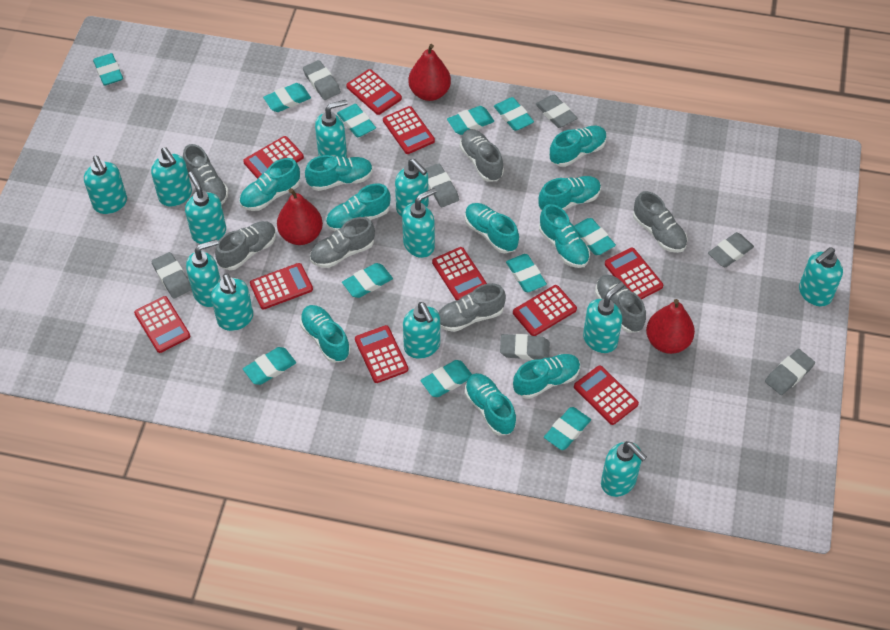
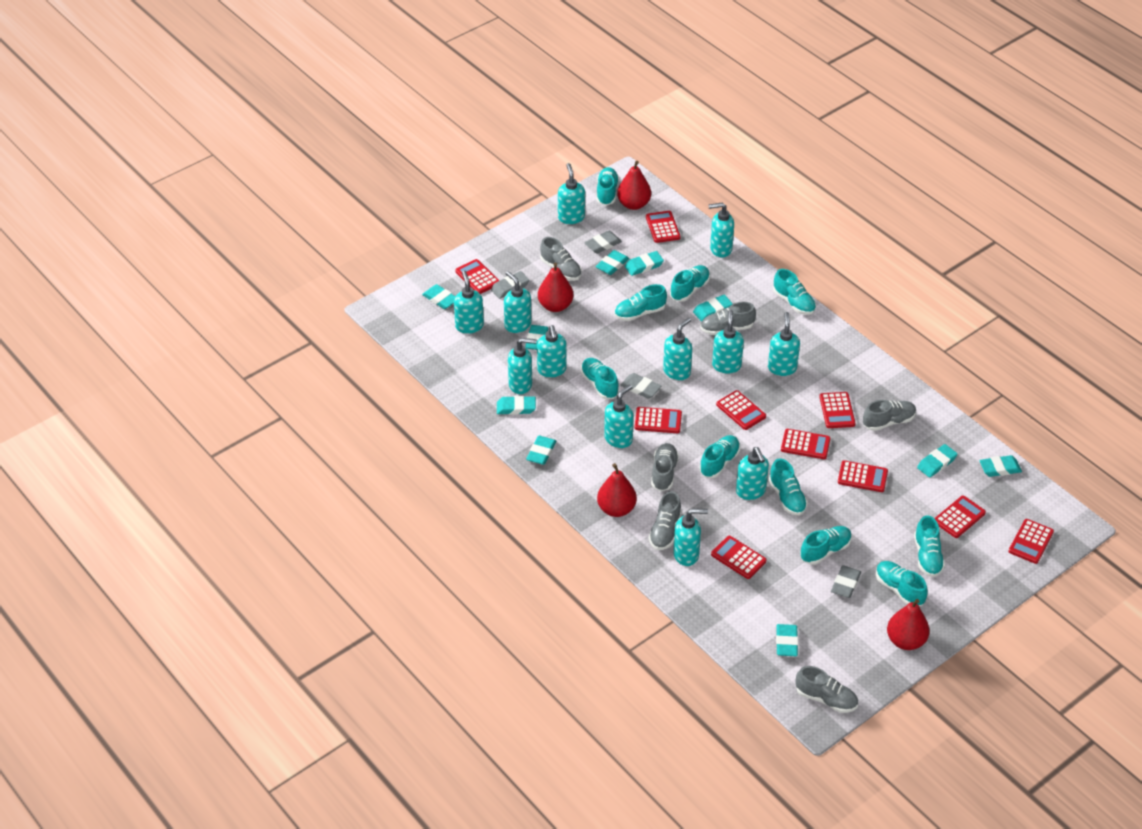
grey eraser: 7 -> 4
grey shoe: 7 -> 6
red pear: 3 -> 4
turquoise eraser: 11 -> 10

